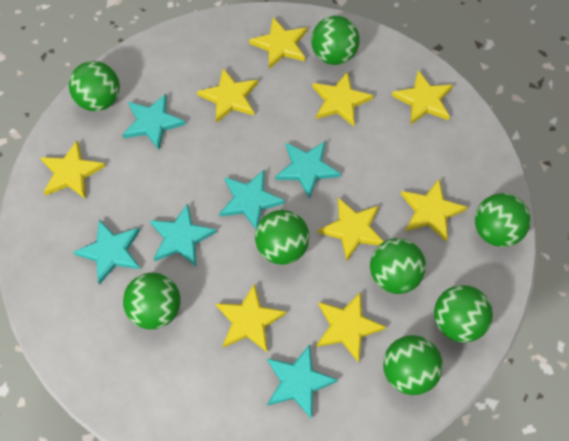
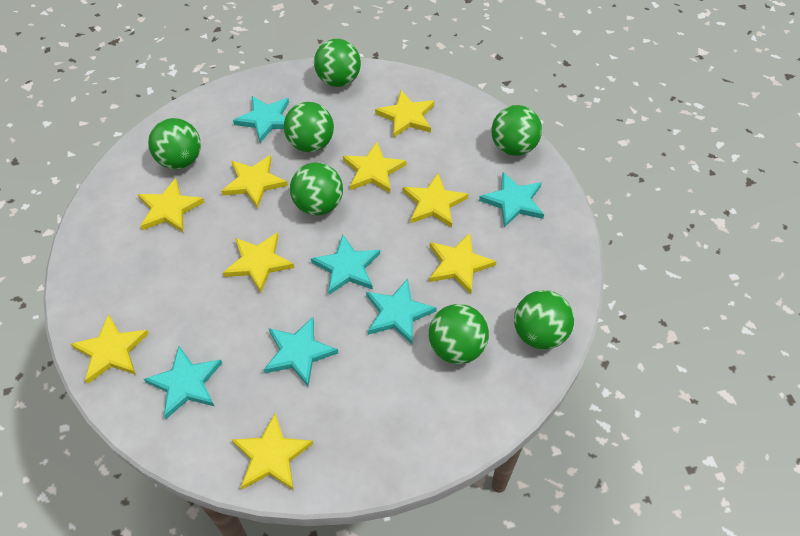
green ball: 8 -> 7

